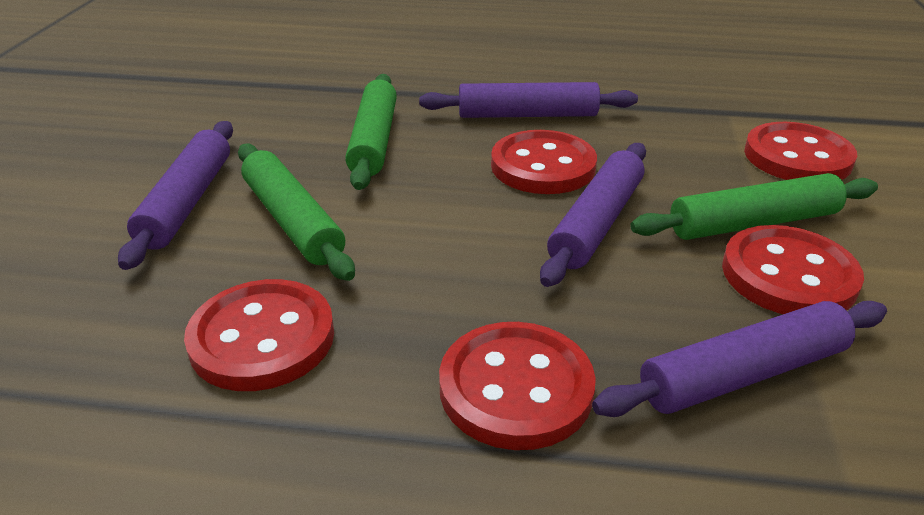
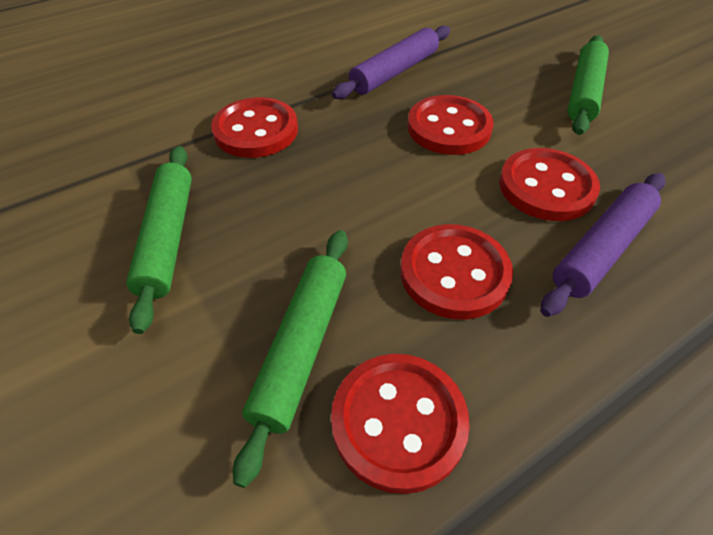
purple rolling pin: 4 -> 2

